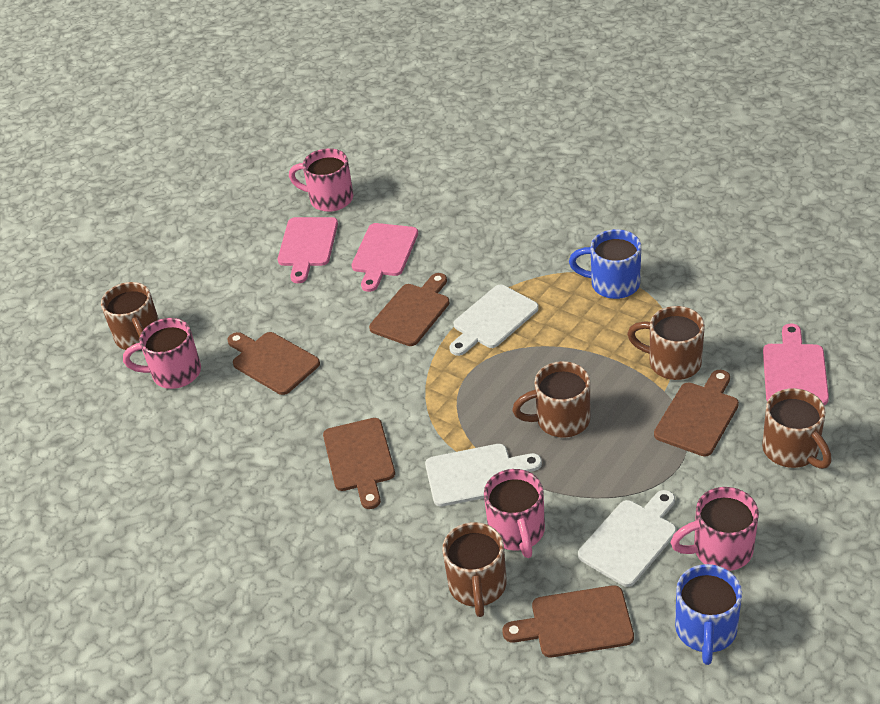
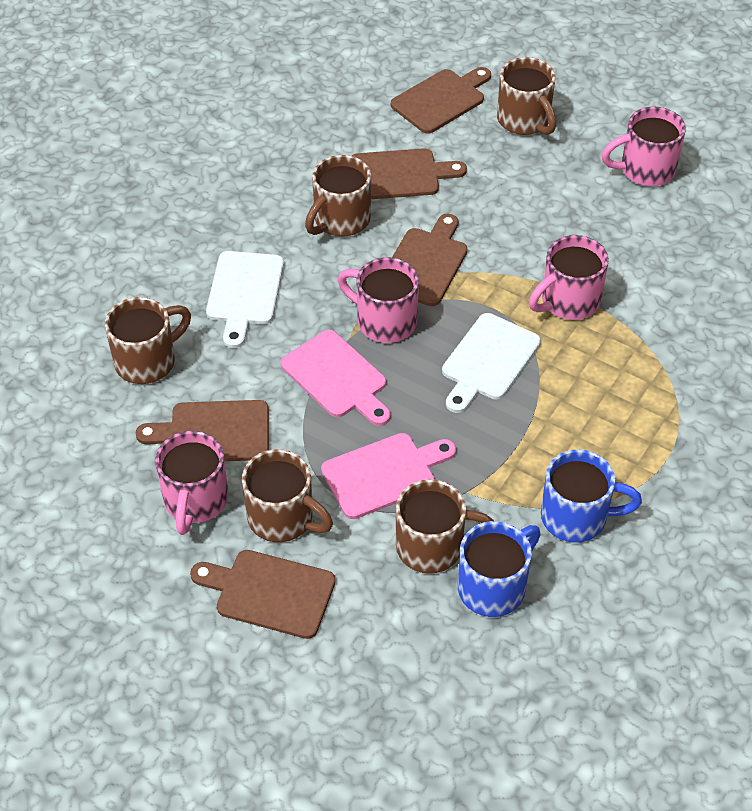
pink cutting board: 3 -> 2
white cutting board: 3 -> 2

